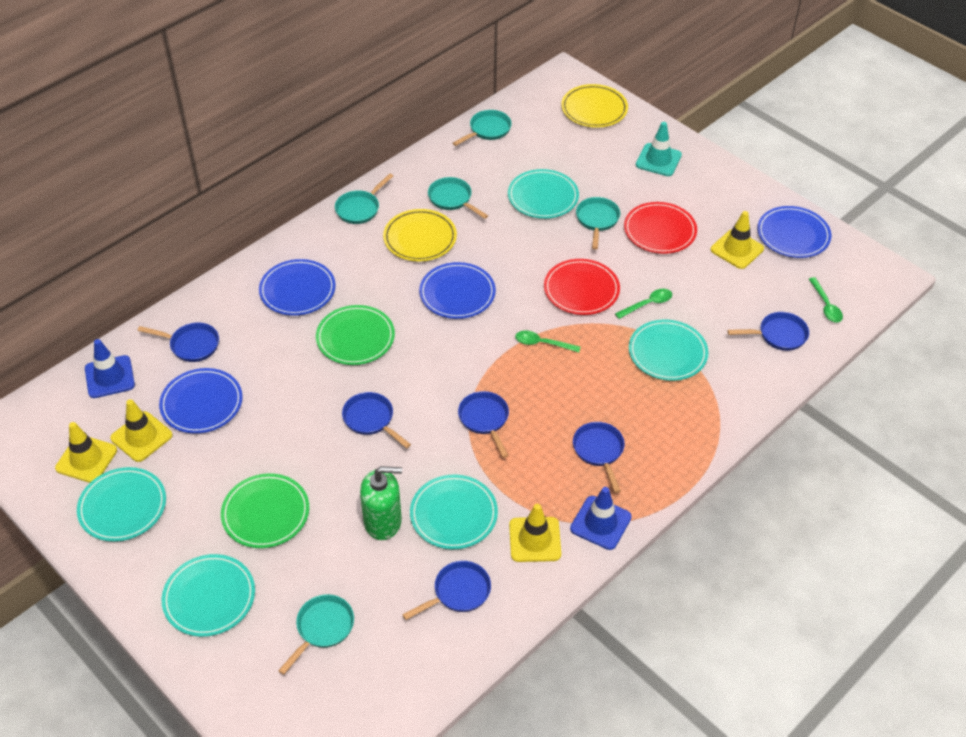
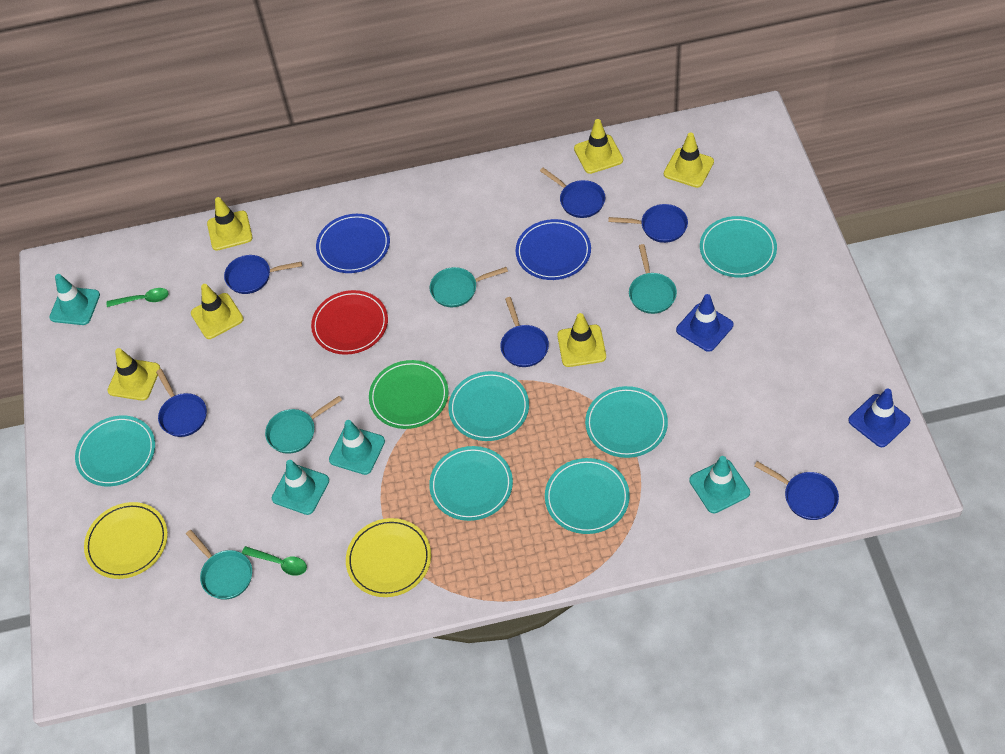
blue plate: 4 -> 2
green plate: 2 -> 1
green soap dispenser: 1 -> 0
green spoon: 3 -> 2
red plate: 2 -> 1
turquoise pan: 5 -> 4
turquoise plate: 5 -> 6
turquoise traffic cone: 1 -> 4
yellow traffic cone: 4 -> 6

